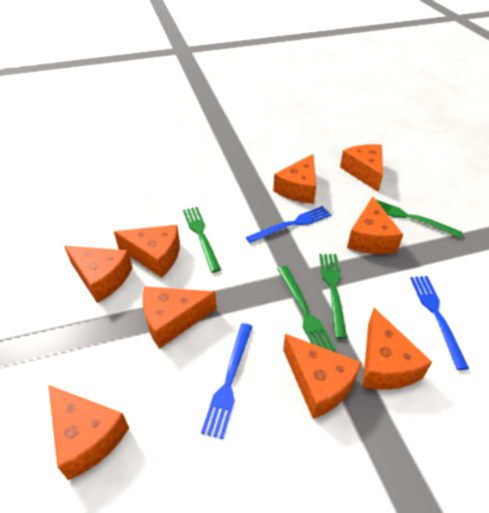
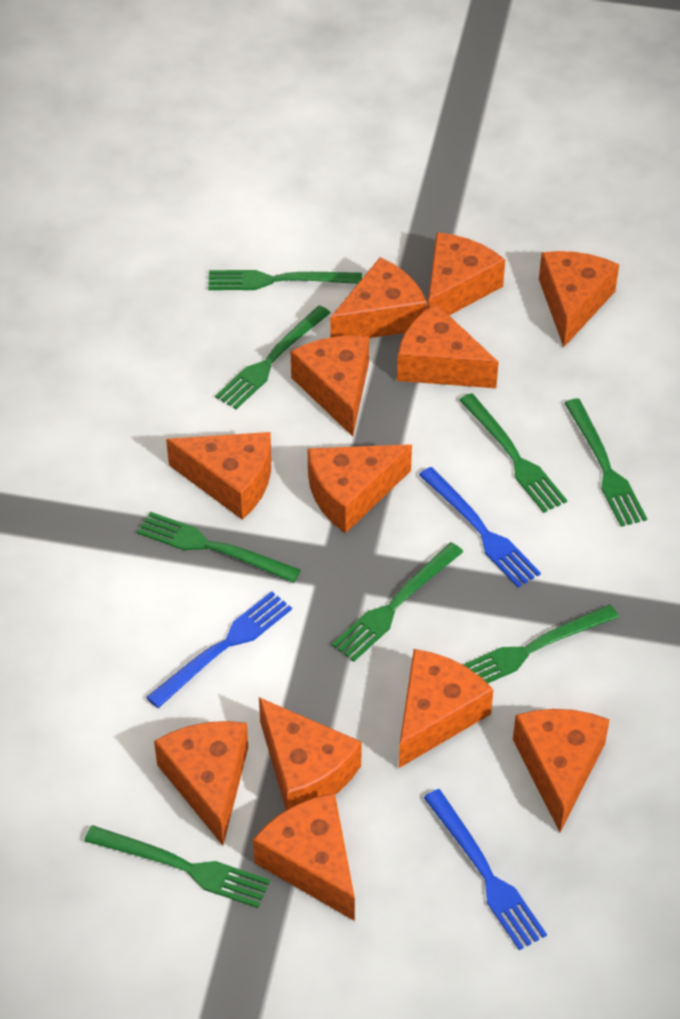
green fork: 4 -> 8
orange cheese: 9 -> 12

